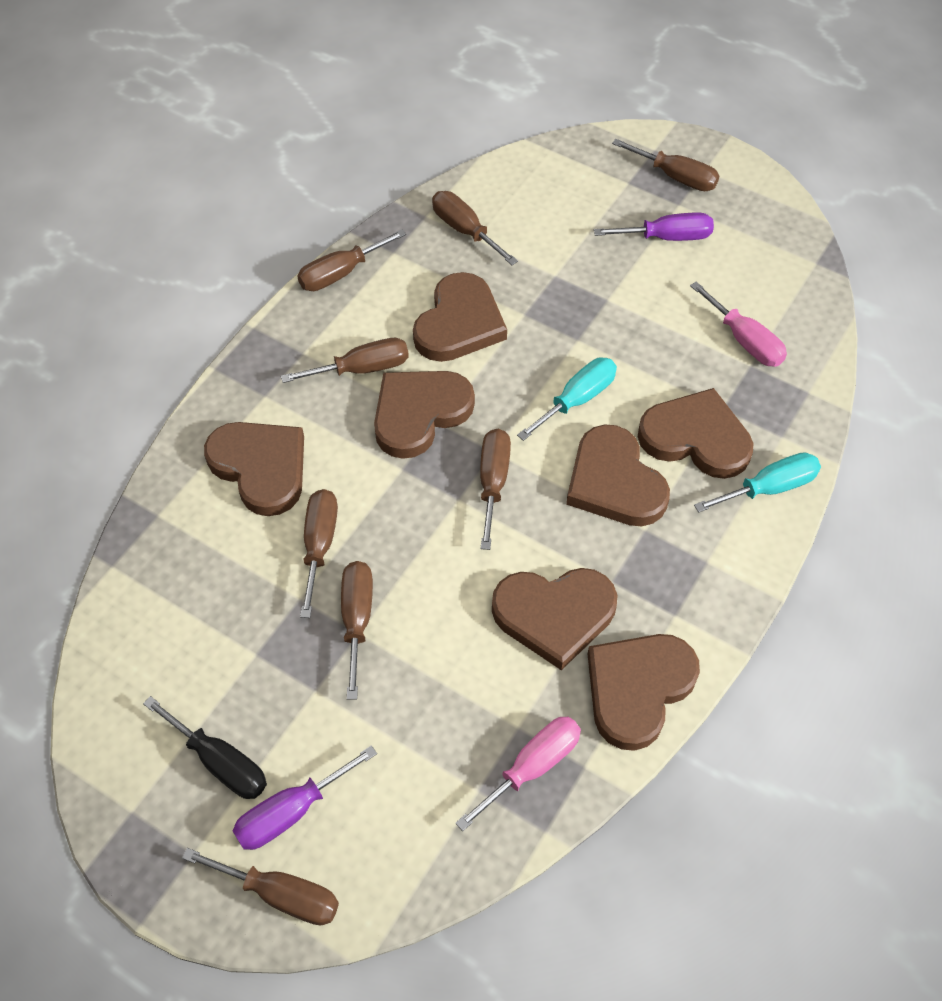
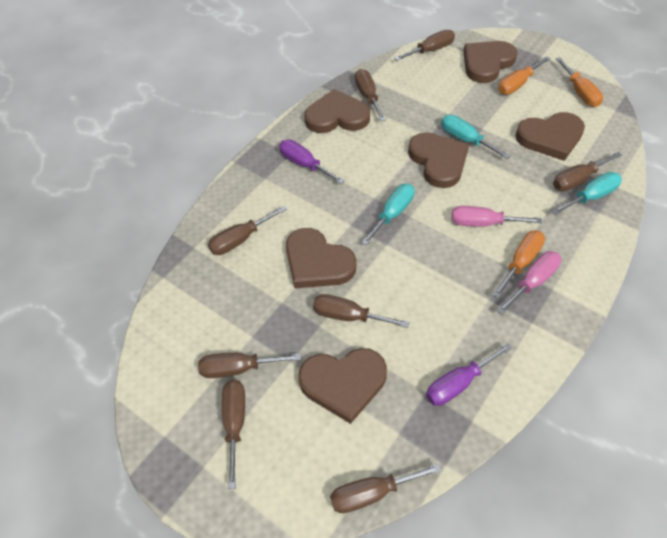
black screwdriver: 1 -> 0
brown heart: 7 -> 6
orange screwdriver: 0 -> 3
turquoise screwdriver: 2 -> 3

